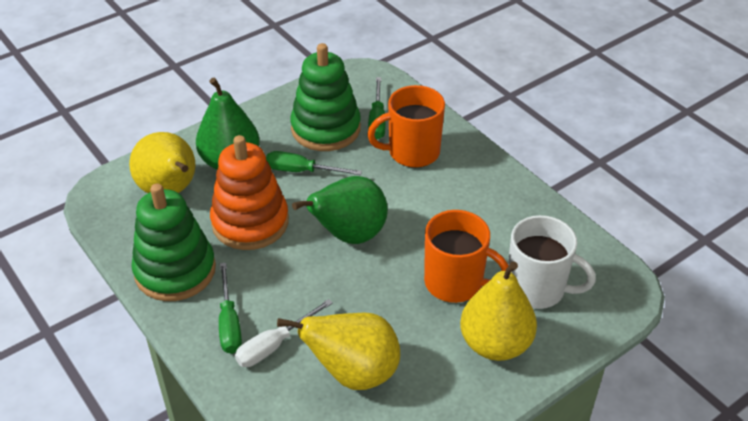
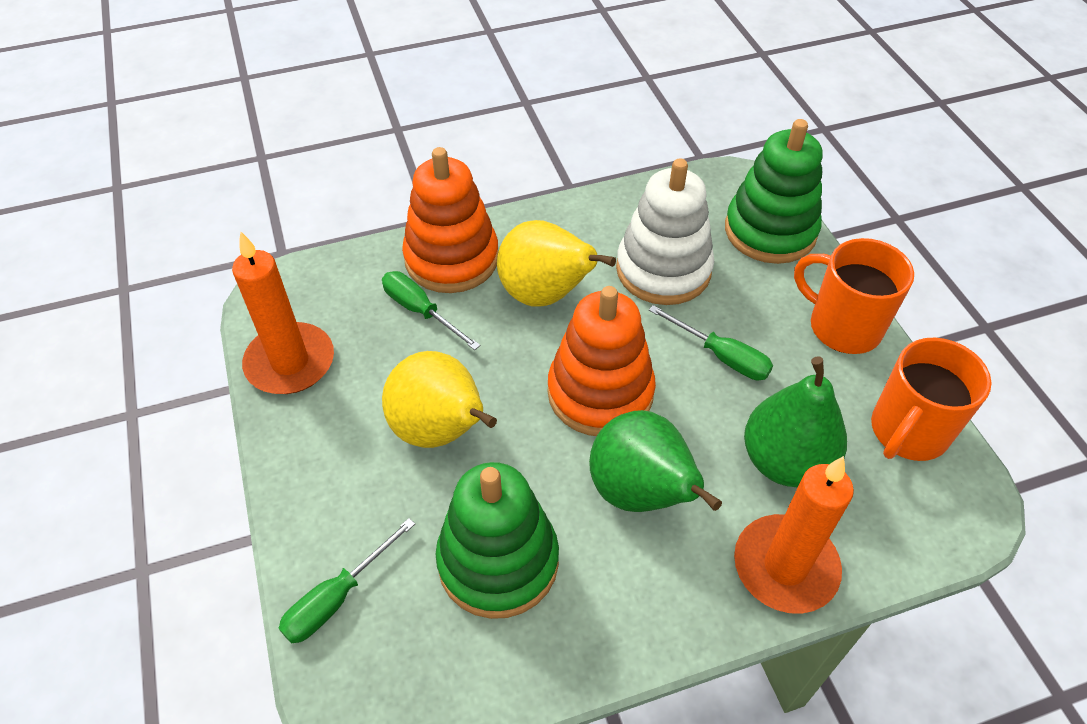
orange candle: 0 -> 2
orange stacking toy: 1 -> 2
white mug: 1 -> 0
white screwdriver: 1 -> 0
white stacking toy: 0 -> 1
yellow pear: 3 -> 2

